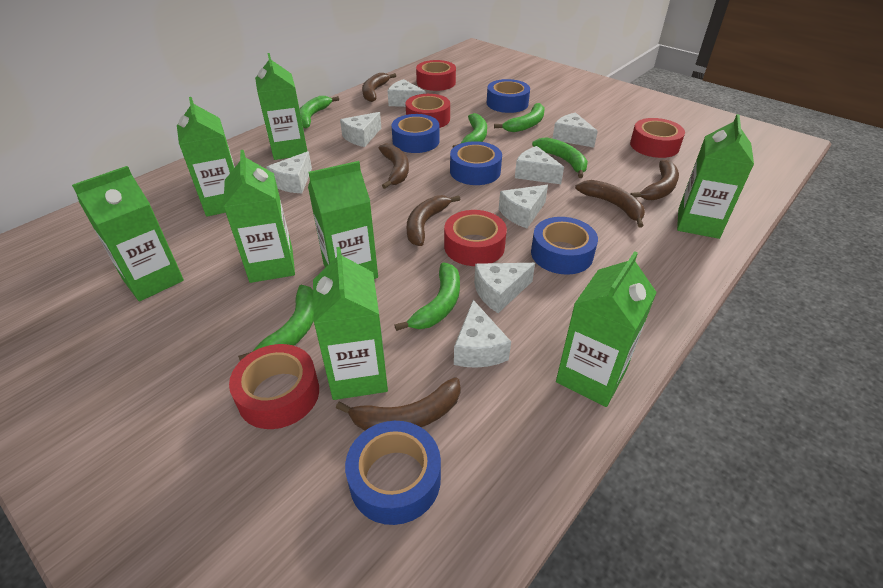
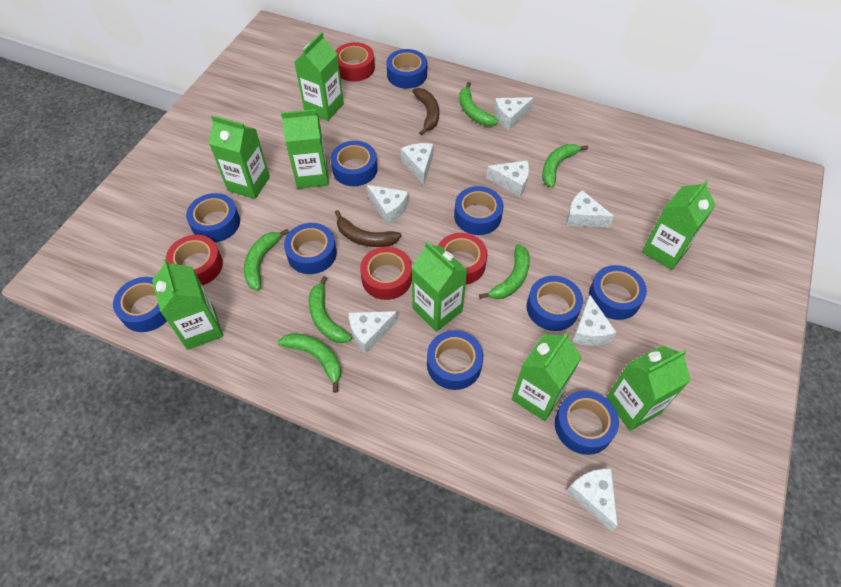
blue tape: 5 -> 10
brown banana: 6 -> 2
red tape: 5 -> 4

